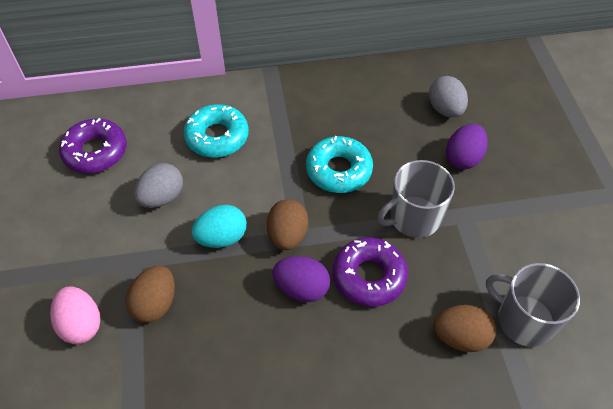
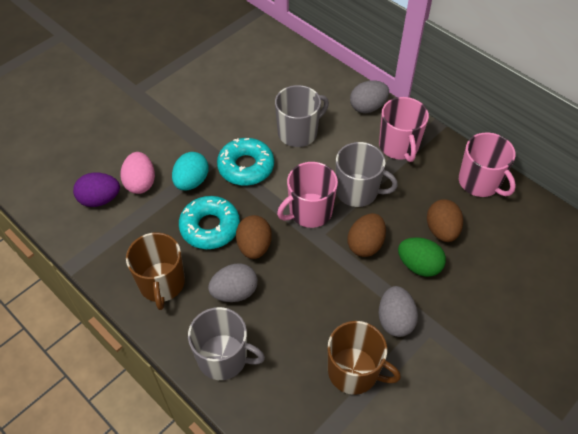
brown mug: 0 -> 2
green egg: 0 -> 1
grey egg: 2 -> 3
grey mug: 2 -> 3
pink mug: 0 -> 3
purple donut: 2 -> 0
purple egg: 2 -> 1

